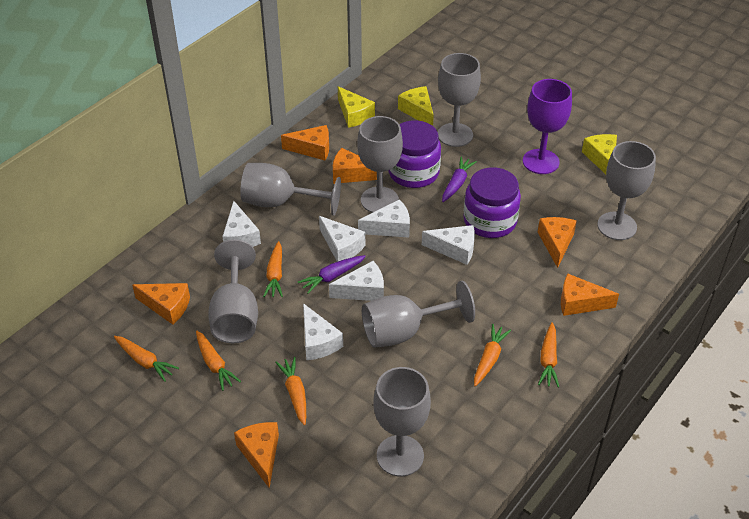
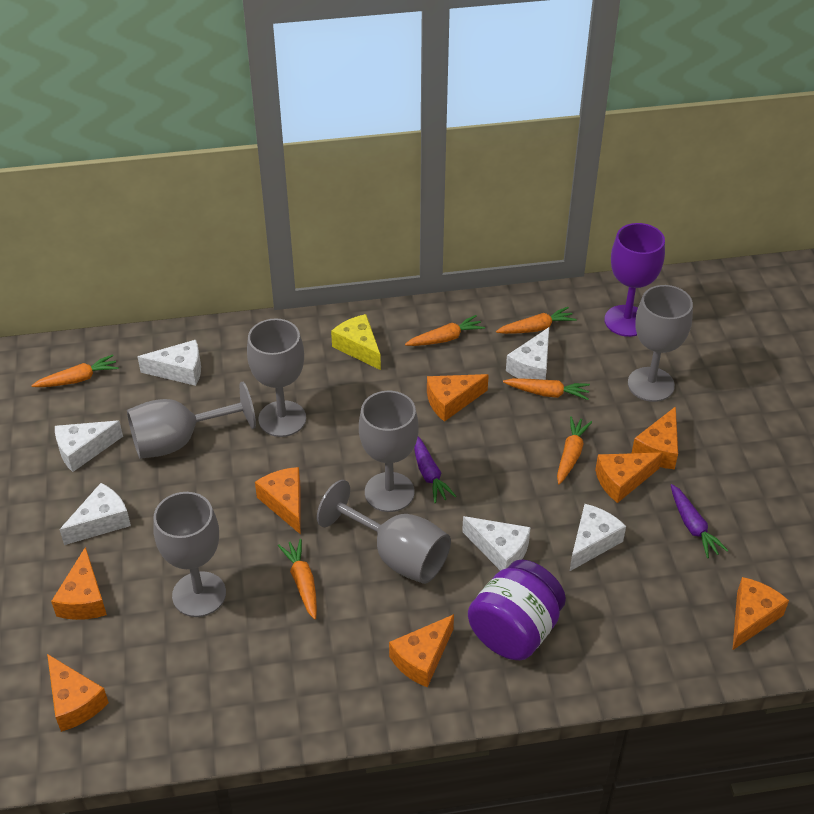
grey goblet: 7 -> 6
orange cheese: 6 -> 8
purple jar: 2 -> 1
yellow cheese: 3 -> 1

